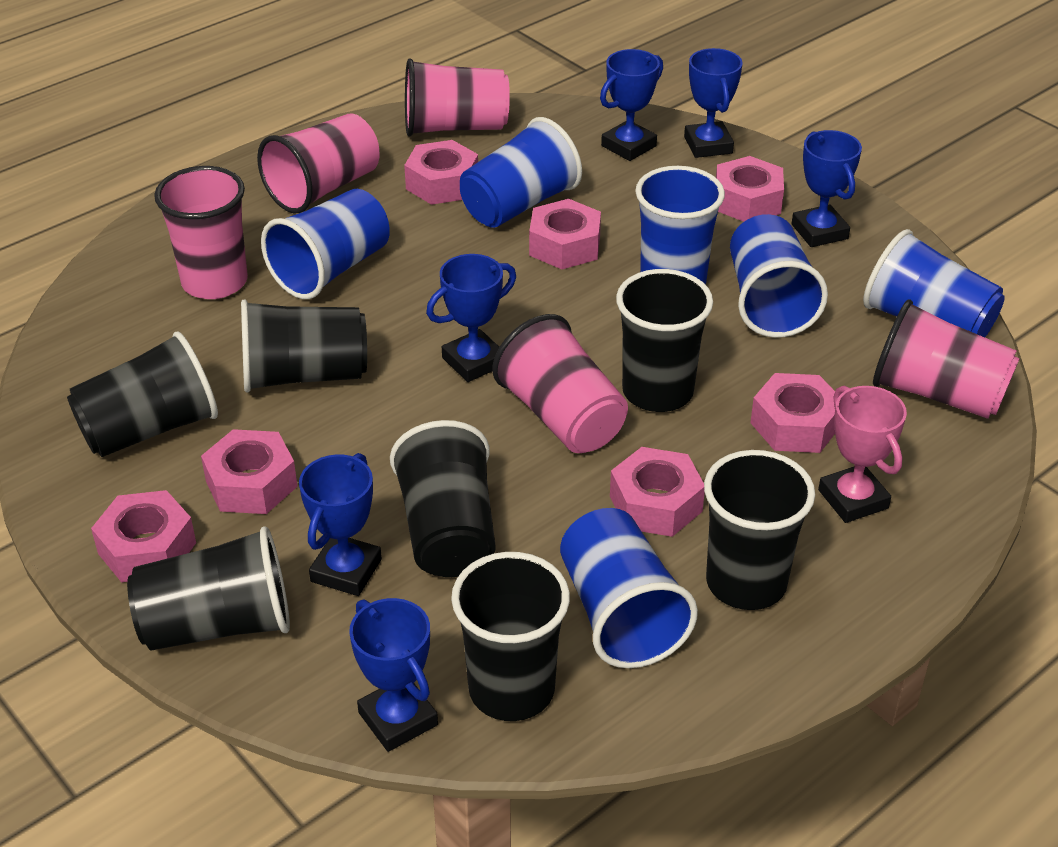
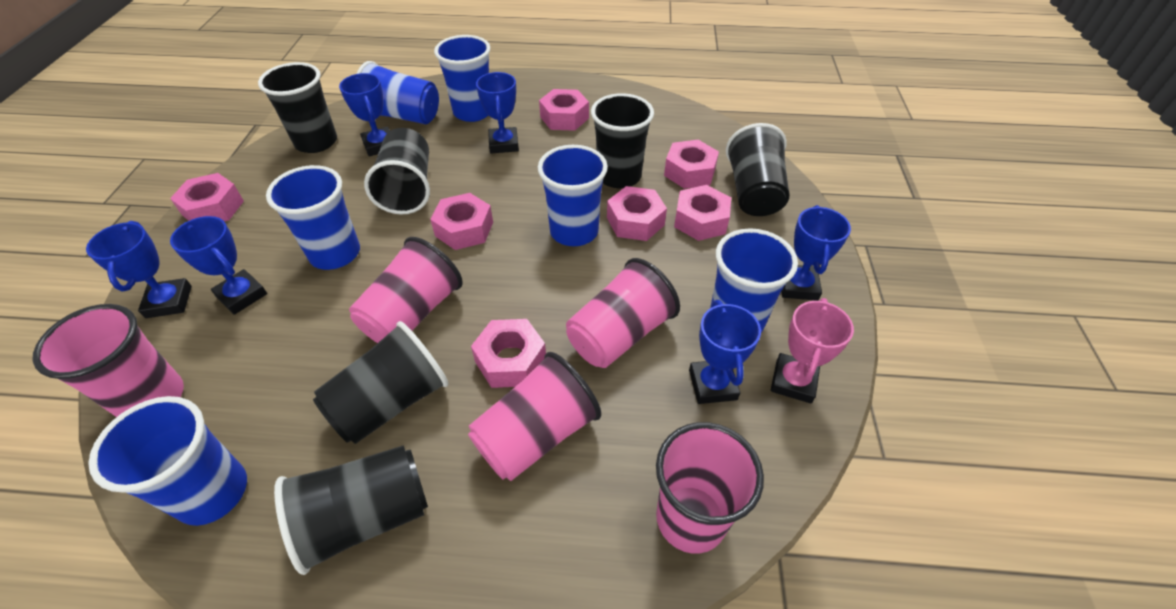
black cup: 7 -> 6

